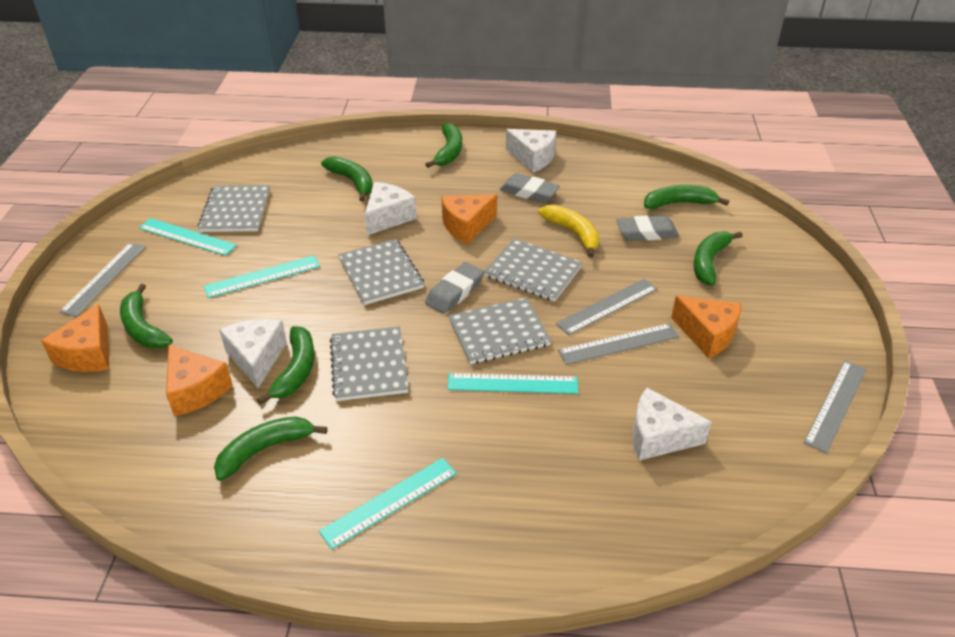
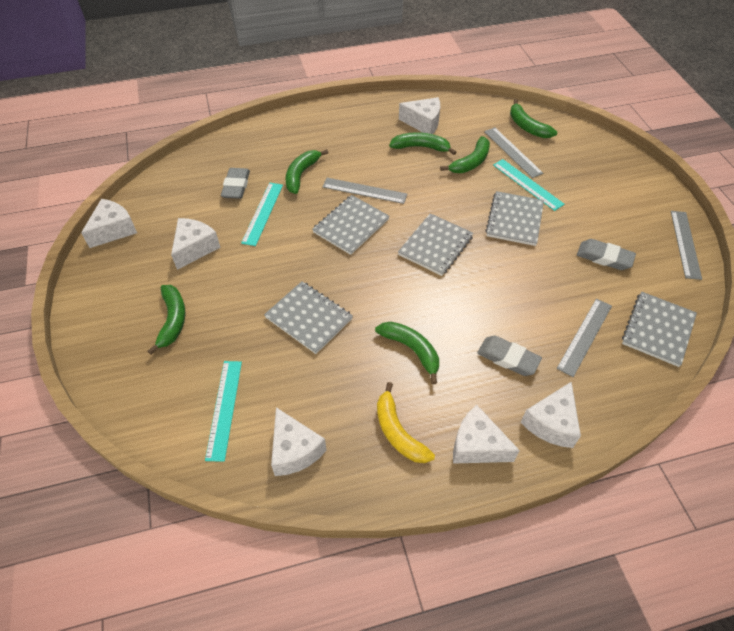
green banana: 7 -> 6
orange cheese: 4 -> 0
turquoise ruler: 4 -> 3
white cheese: 4 -> 6

